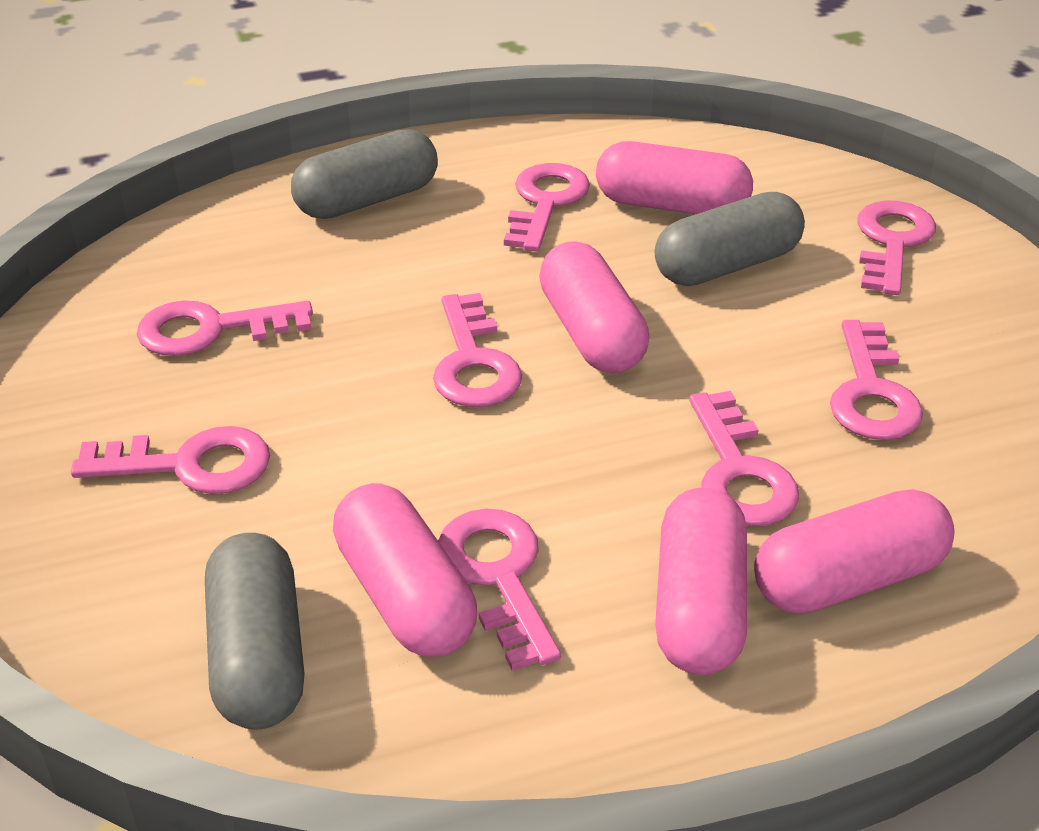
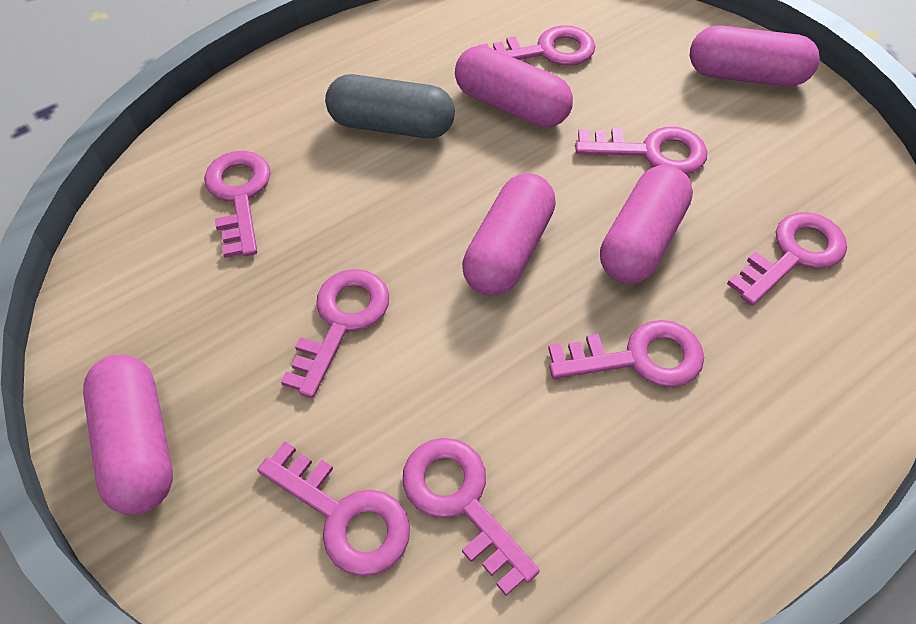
grey capsule: 3 -> 1

